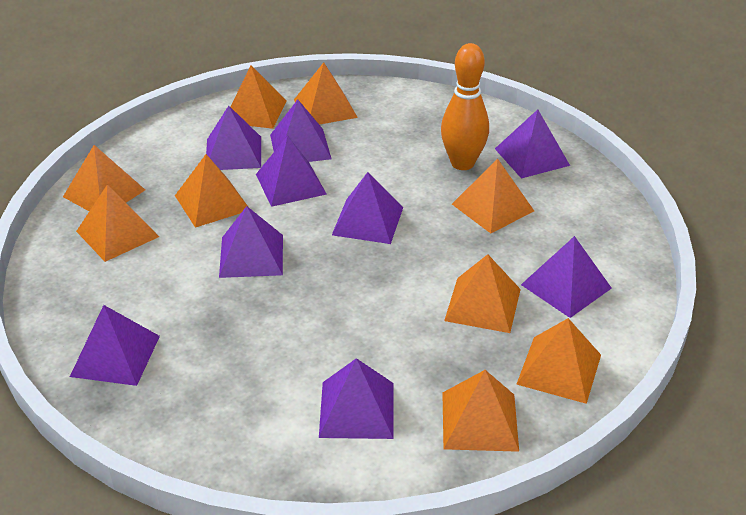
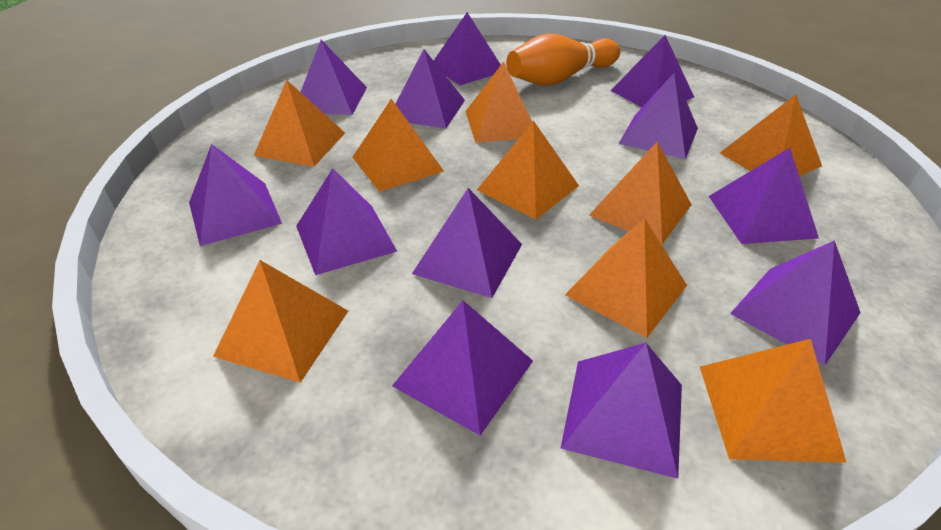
purple pyramid: 9 -> 12

